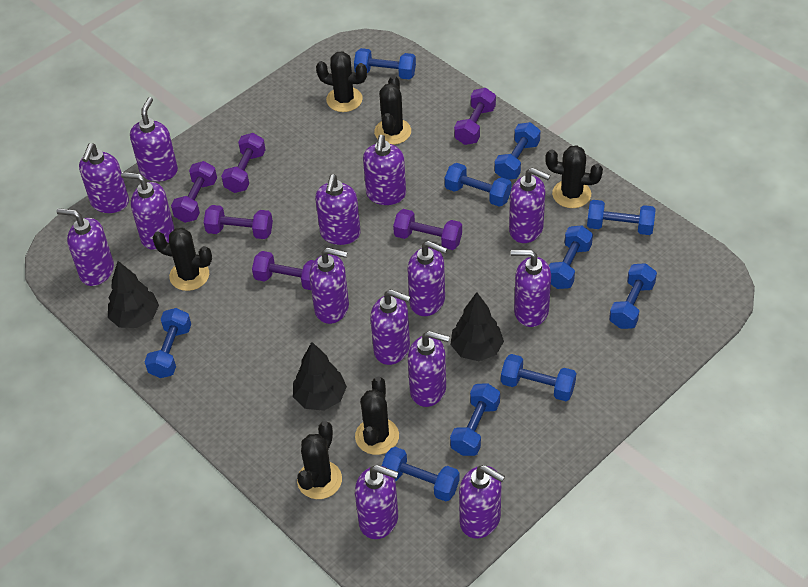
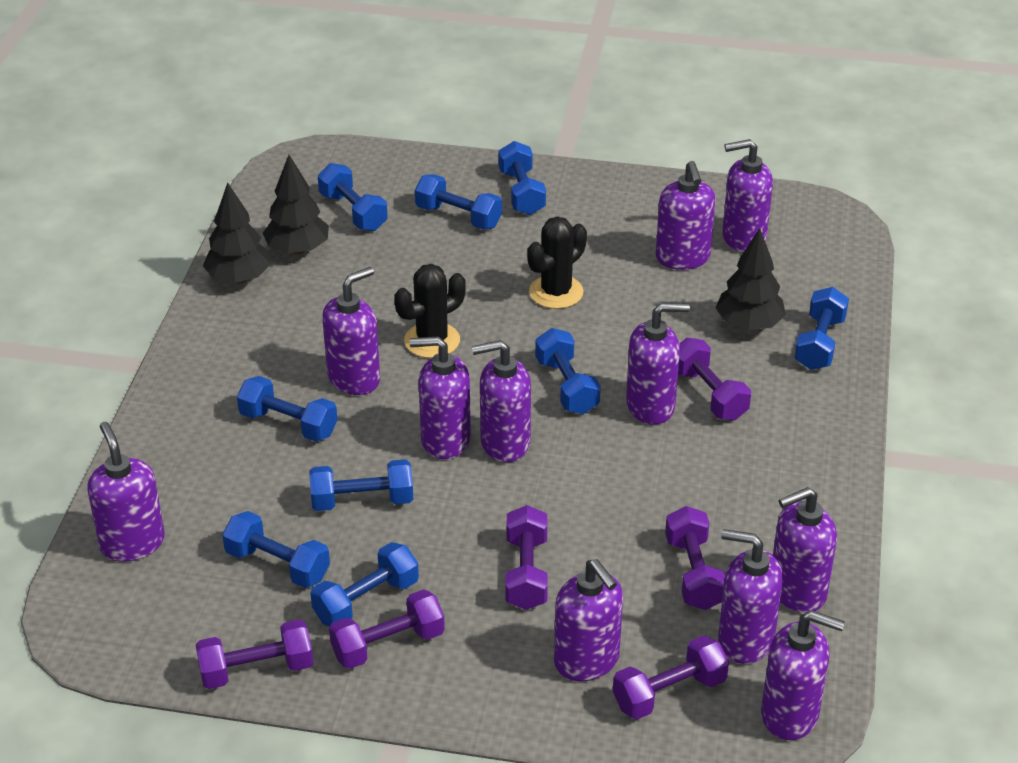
black cactus: 6 -> 2
blue dumbbell: 10 -> 9
purple soap dispenser: 14 -> 11

